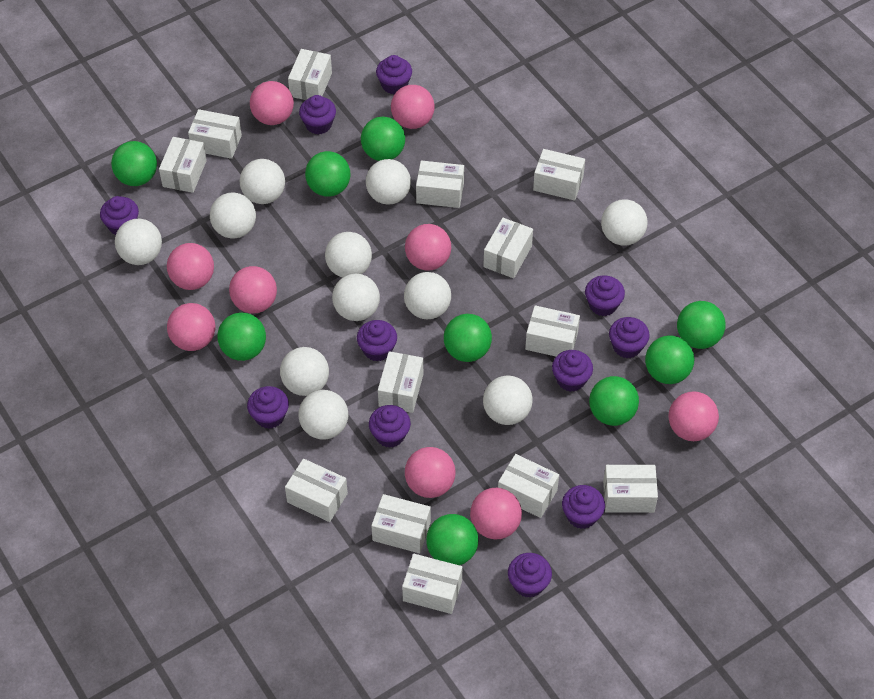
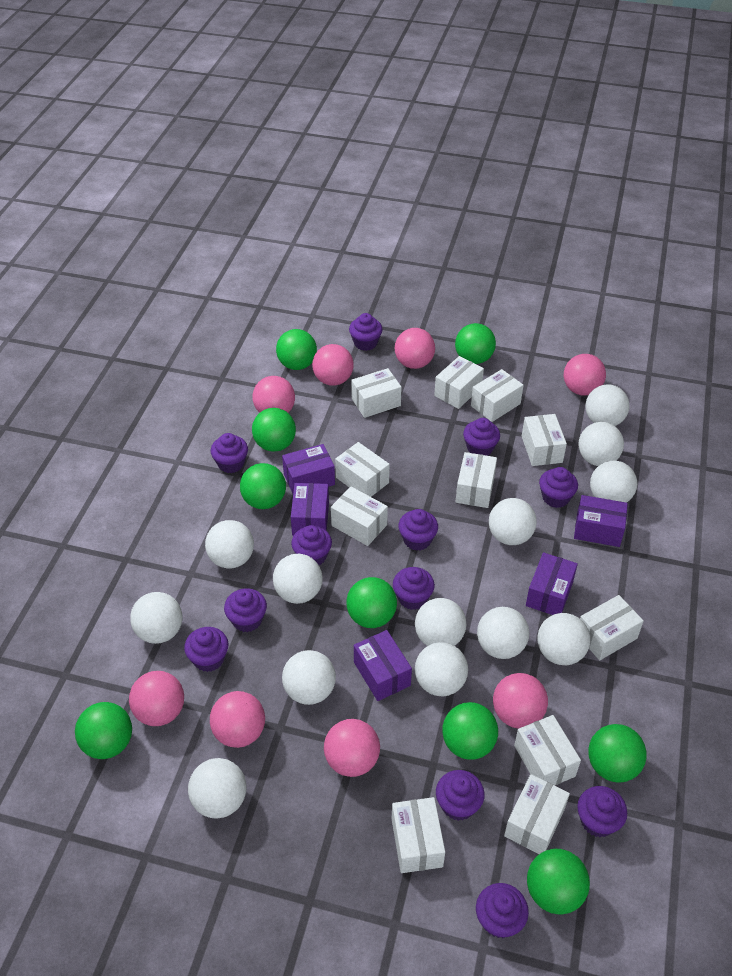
pink ball: 9 -> 8
purple box: 0 -> 5
purple cupcake: 11 -> 12
white ball: 11 -> 13
white box: 13 -> 11

